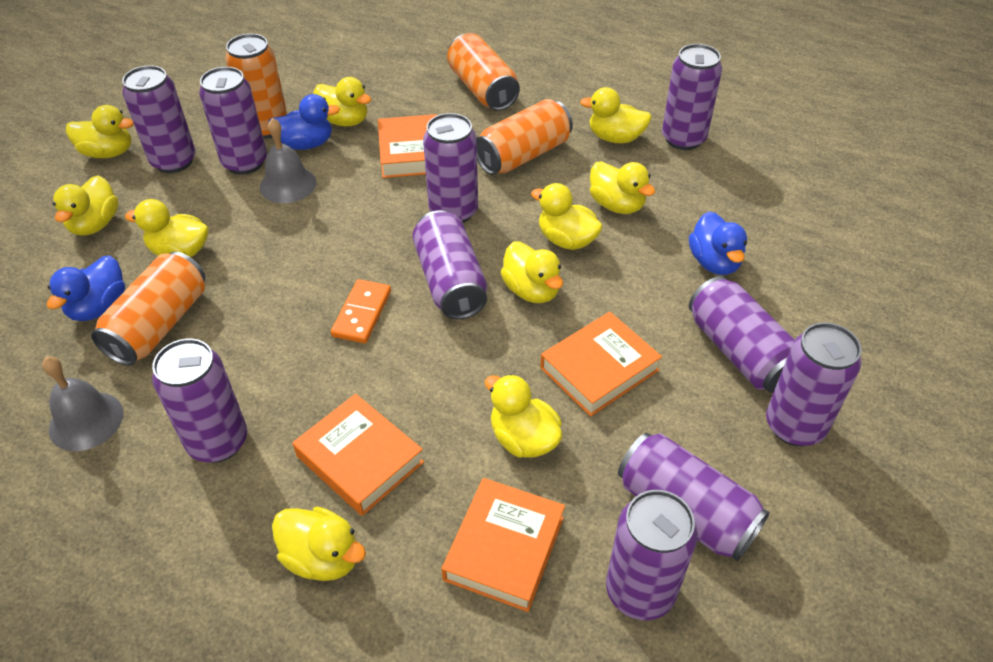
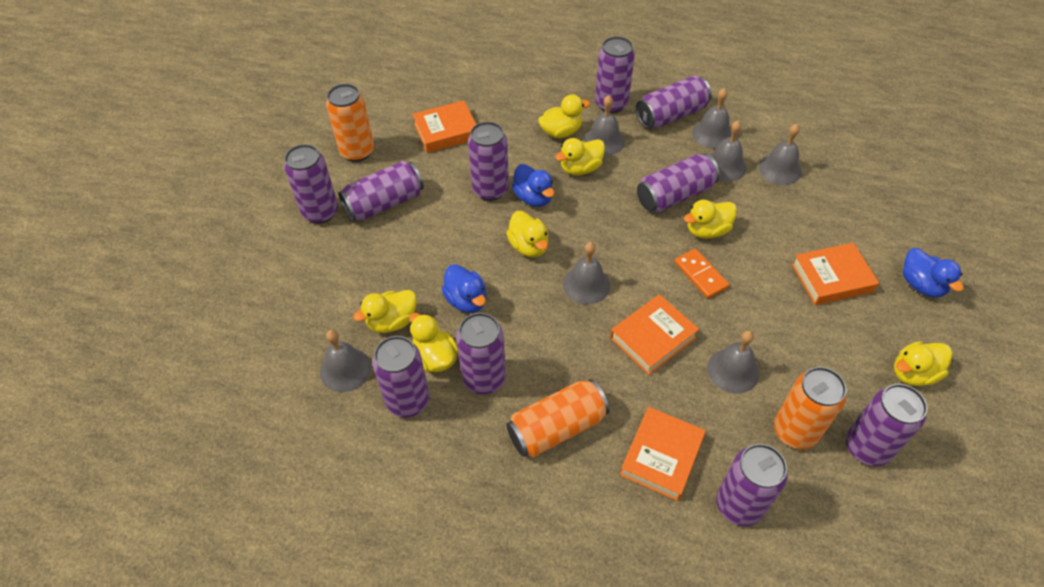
grey bell: 2 -> 7
orange can: 4 -> 3
yellow duck: 10 -> 7

